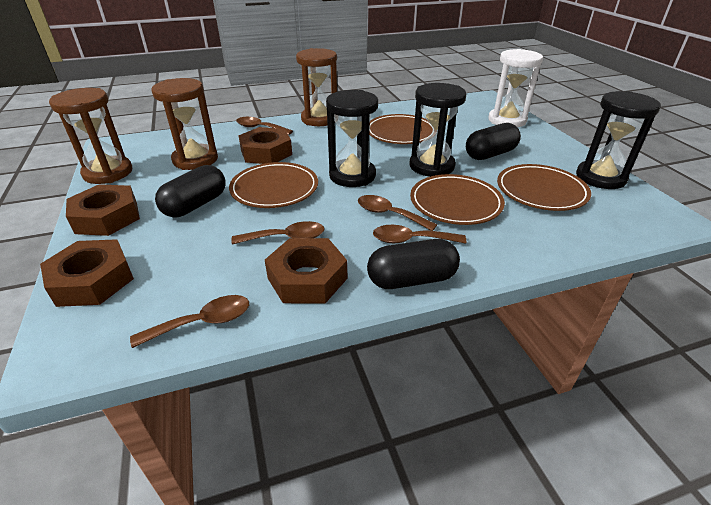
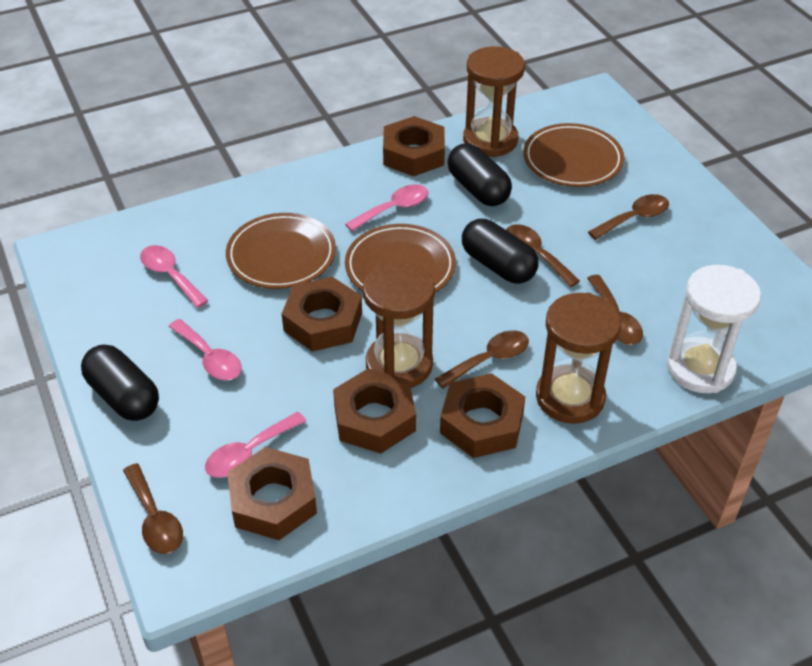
black hourglass: 3 -> 0
brown nut: 4 -> 5
brown plate: 4 -> 3
pink spoon: 0 -> 4

